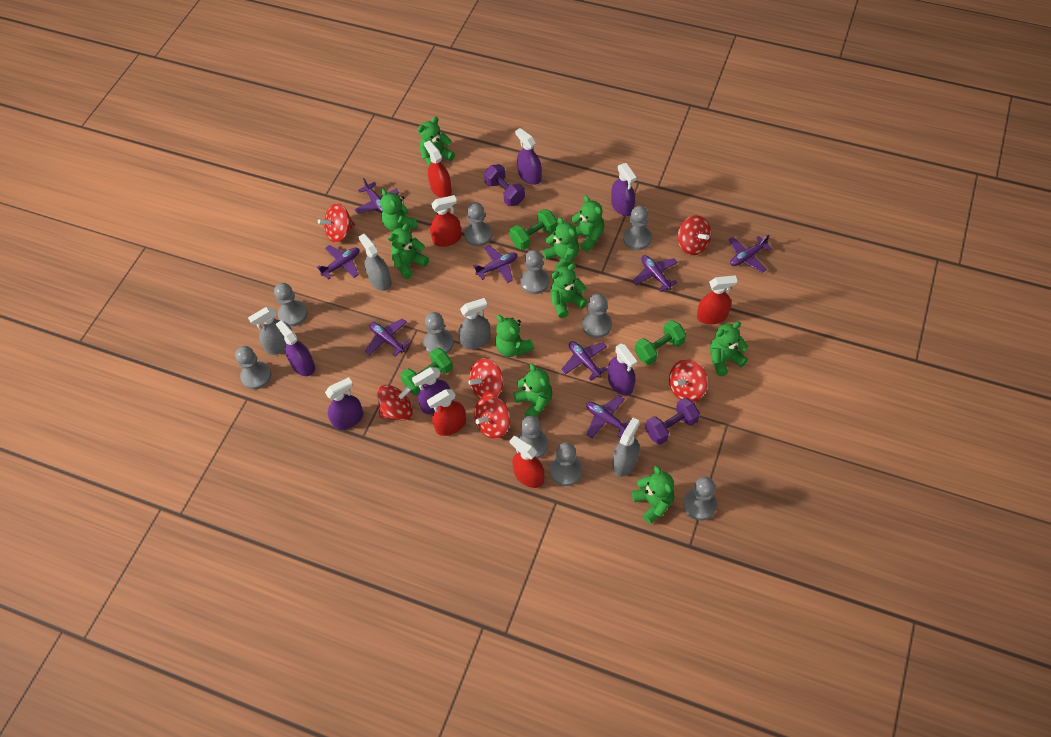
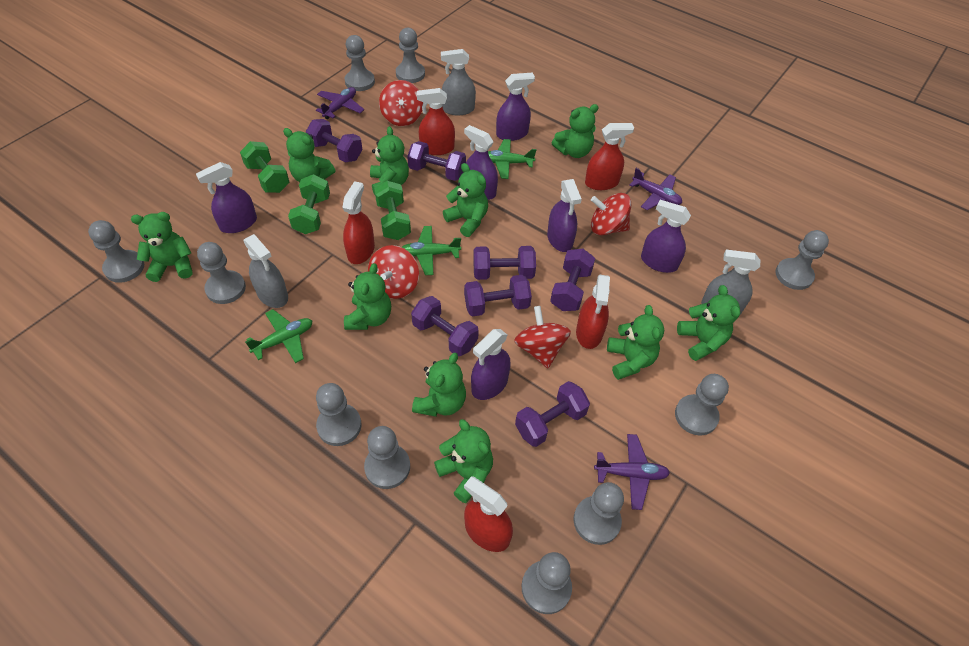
green plane: 0 -> 3
grey spray bottle: 4 -> 3
purple dumbbell: 2 -> 7
purple plane: 8 -> 3
red spinning top: 6 -> 4

